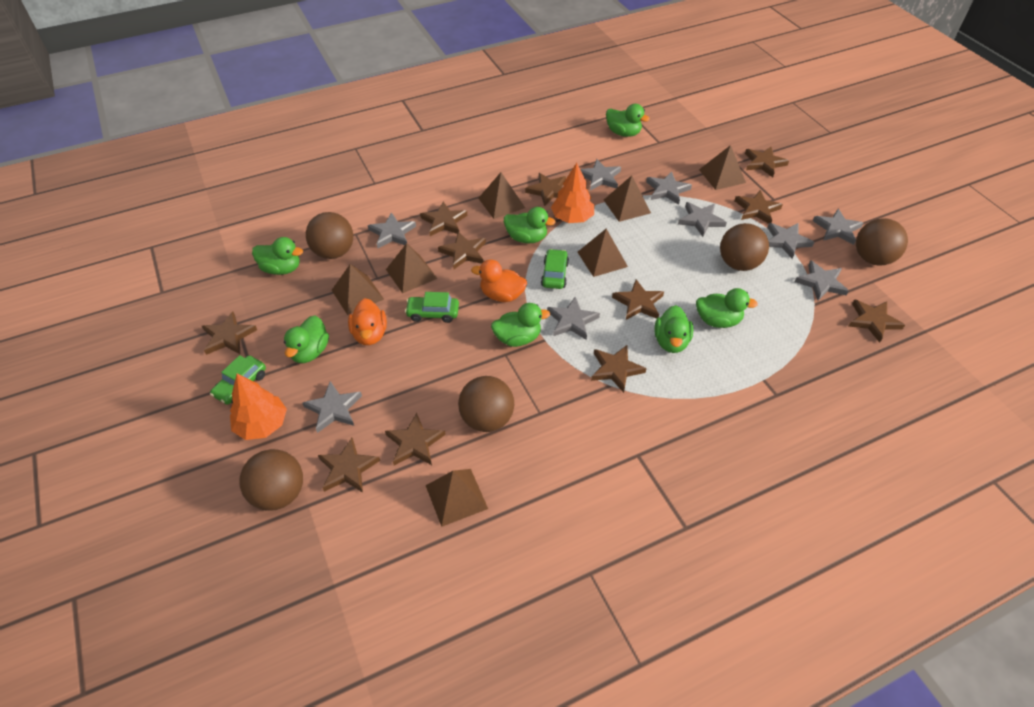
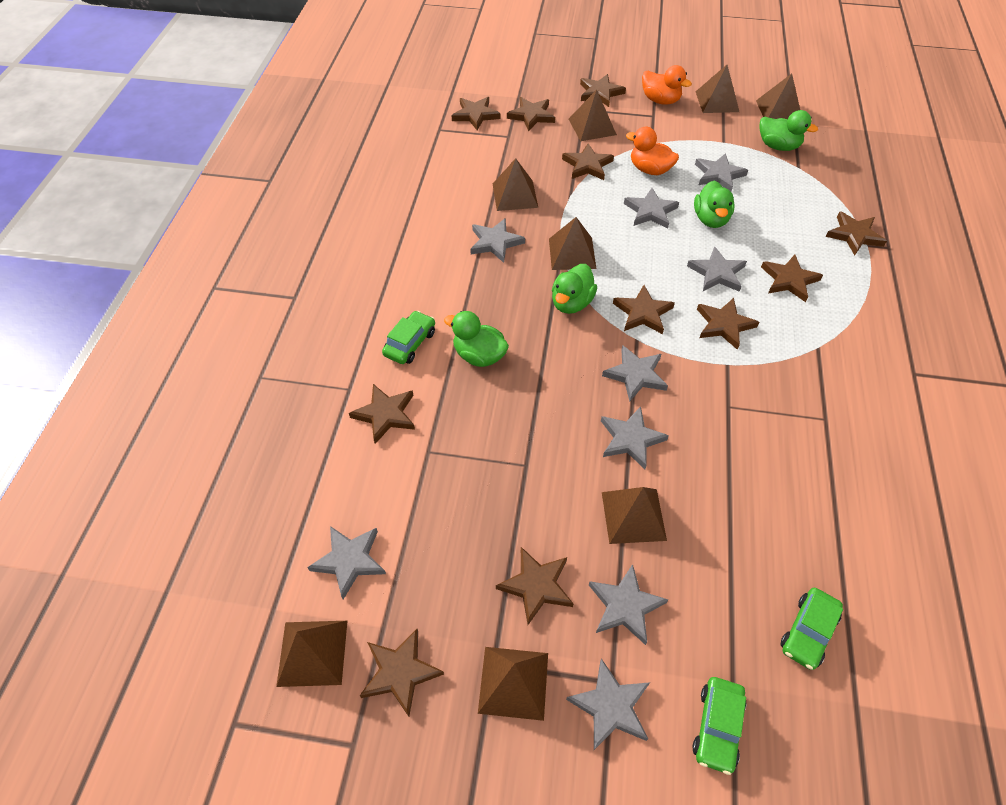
brown ball: 5 -> 0
brown pyramid: 7 -> 8
green duck: 7 -> 4
orange tree: 2 -> 0

